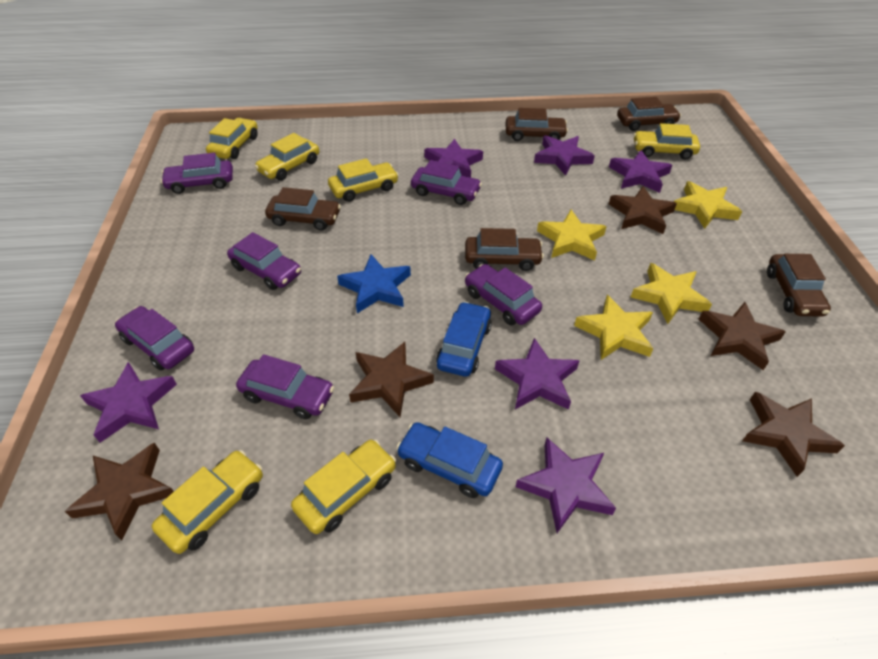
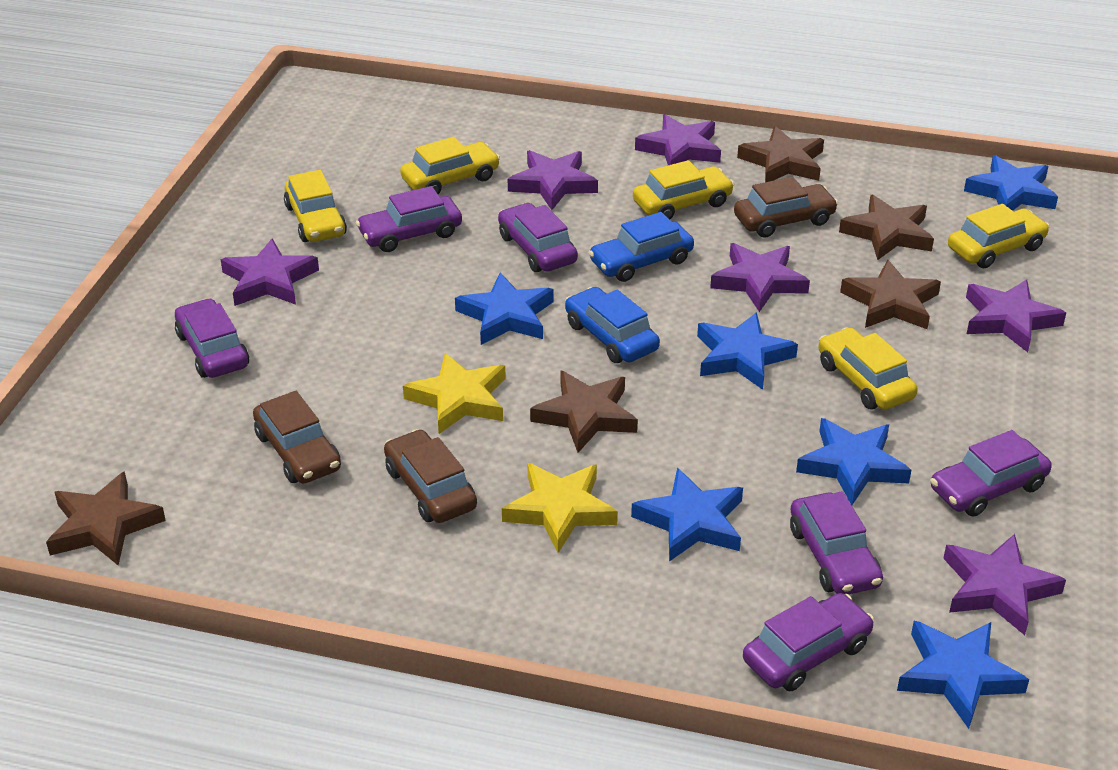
blue star: 1 -> 6
brown car: 5 -> 3
yellow car: 6 -> 5
yellow star: 4 -> 2

